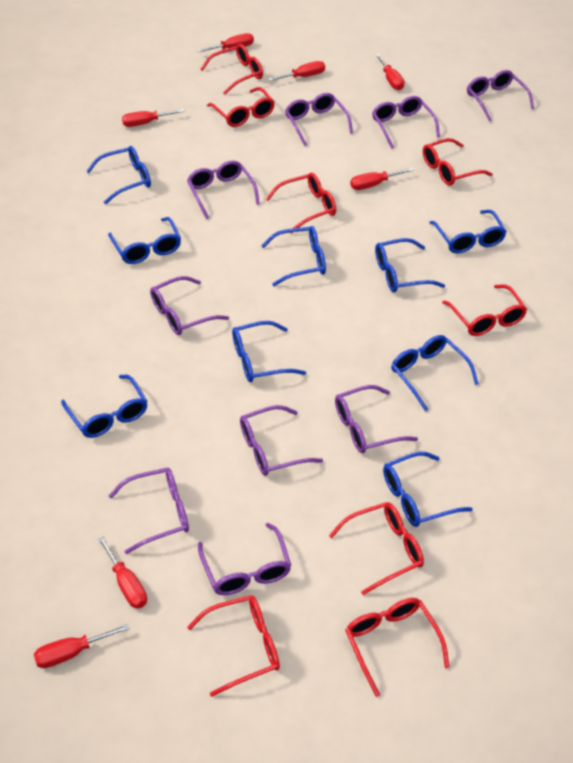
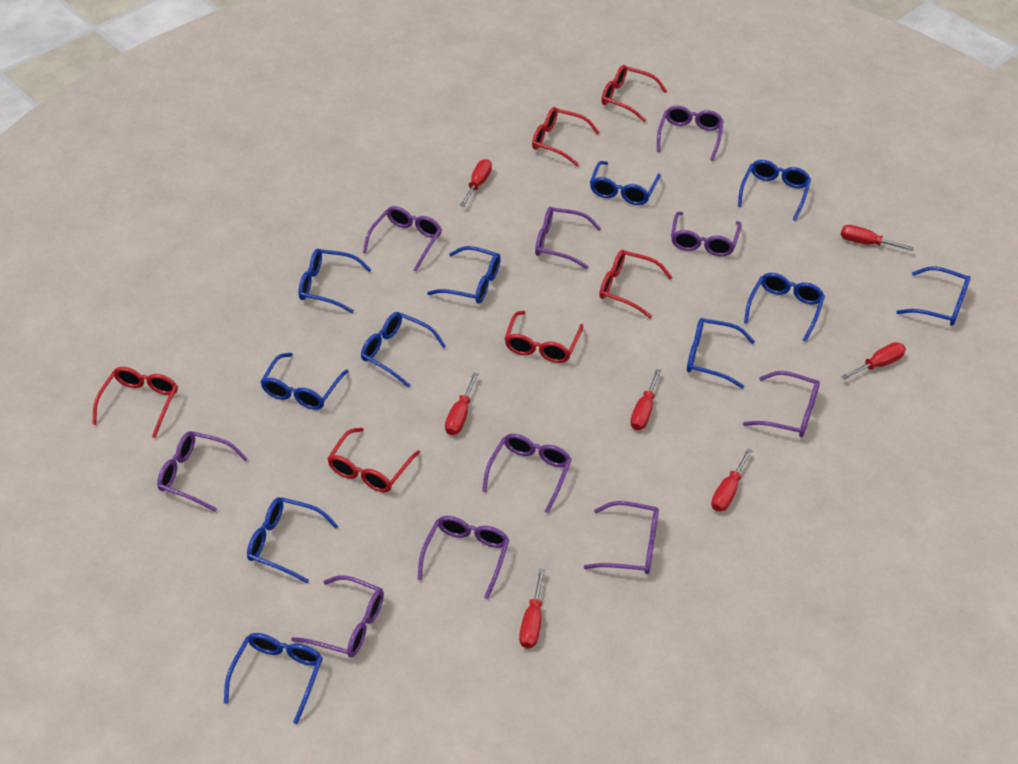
blue glasses: 9 -> 11
purple glasses: 9 -> 10
red glasses: 8 -> 6

